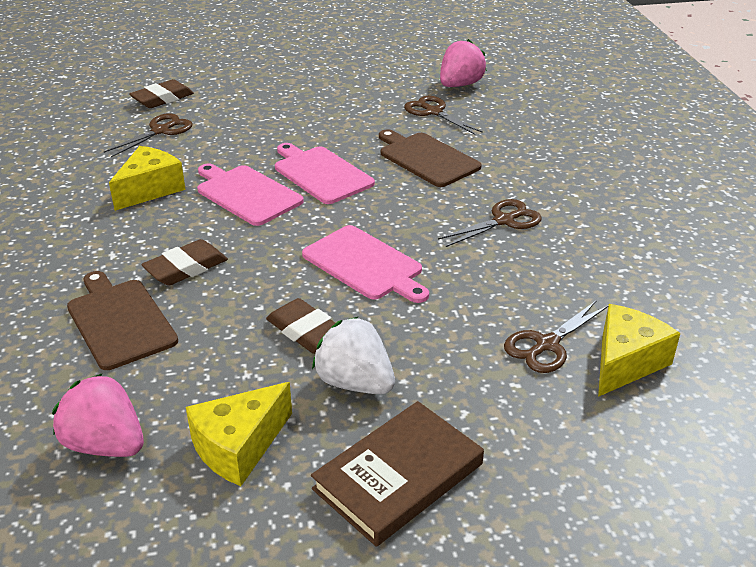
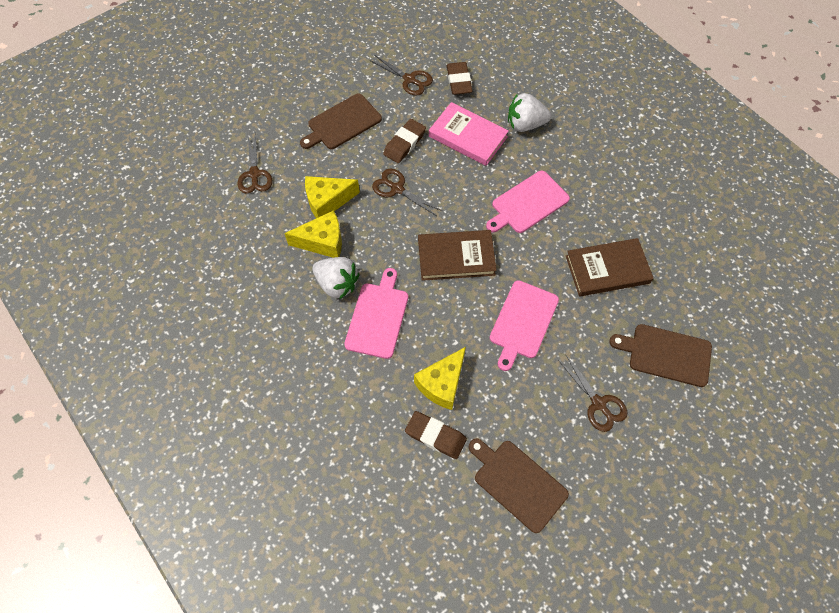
brown book: 1 -> 2
brown cutting board: 2 -> 3
pink book: 0 -> 1
pink strawberry: 2 -> 0
white strawberry: 1 -> 2

